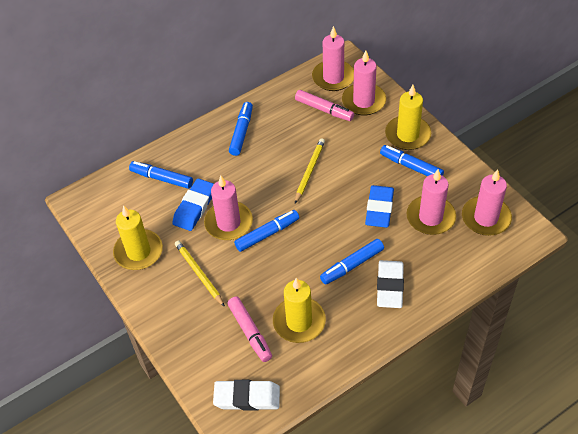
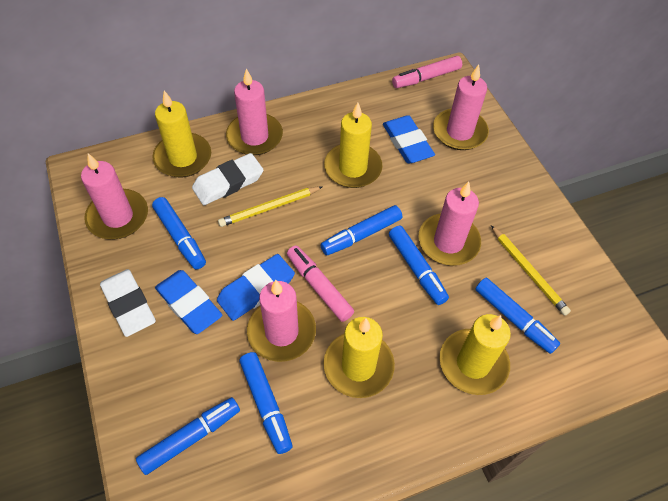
blue eraser: 2 -> 3
blue marker: 5 -> 6
yellow candle: 3 -> 4

